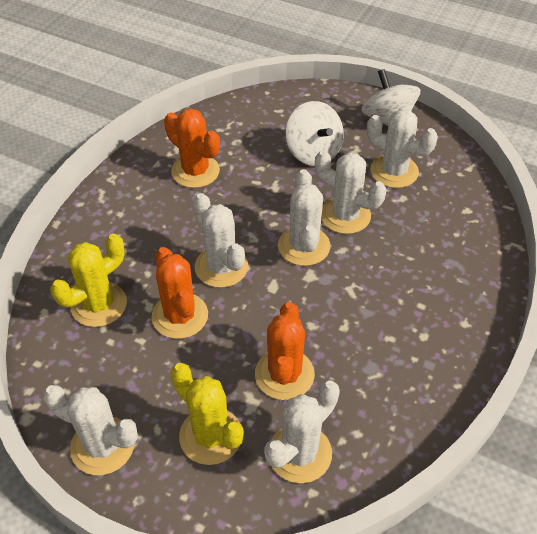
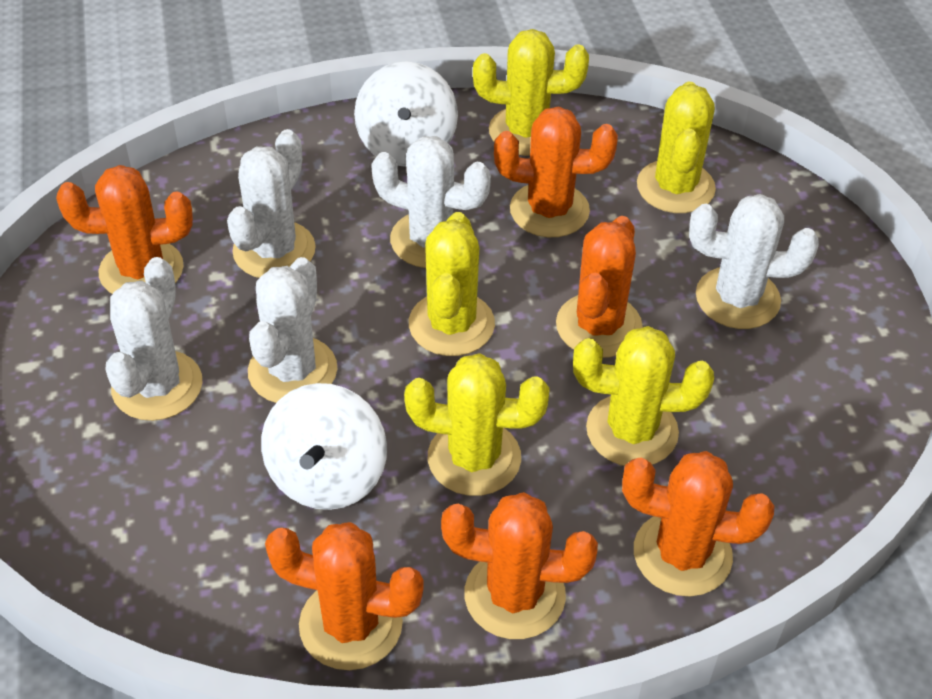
orange cactus: 3 -> 6
white cactus: 6 -> 5
yellow cactus: 2 -> 5

